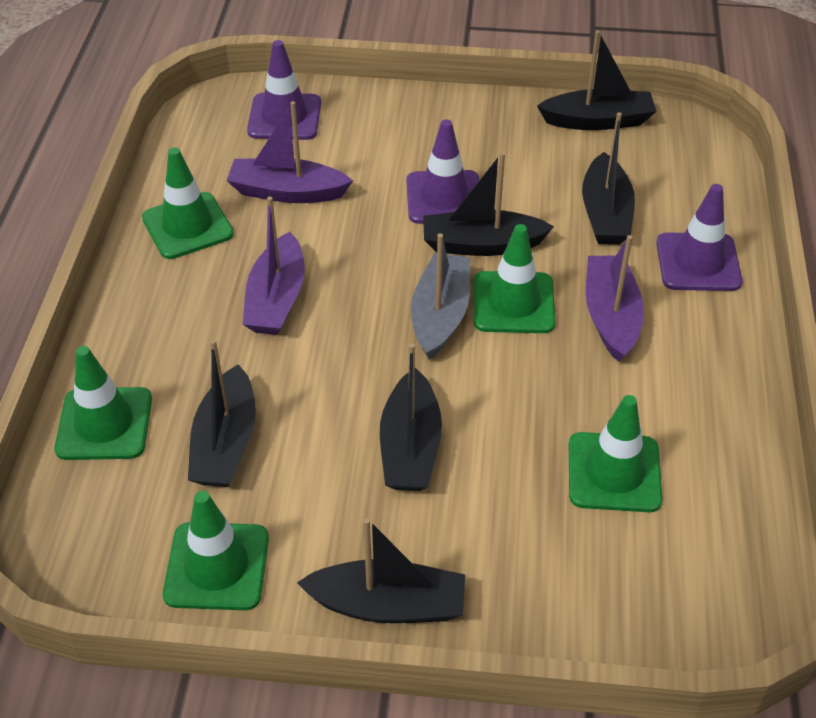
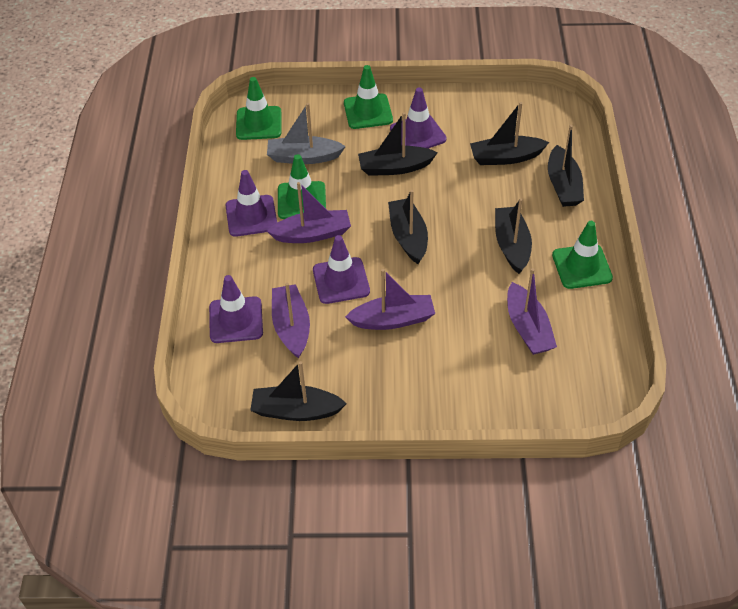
green traffic cone: 5 -> 4
purple boat: 3 -> 4
purple traffic cone: 3 -> 4

